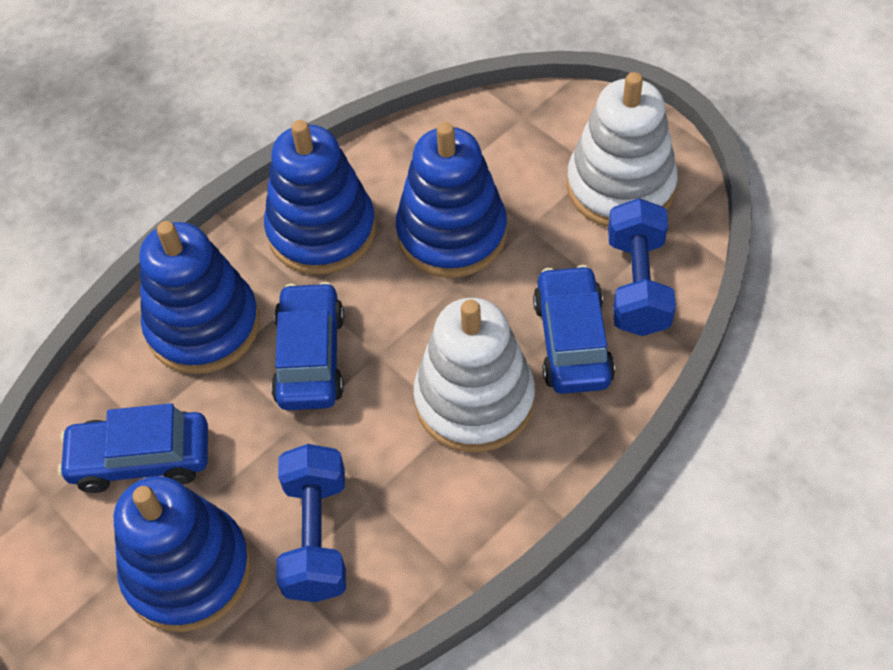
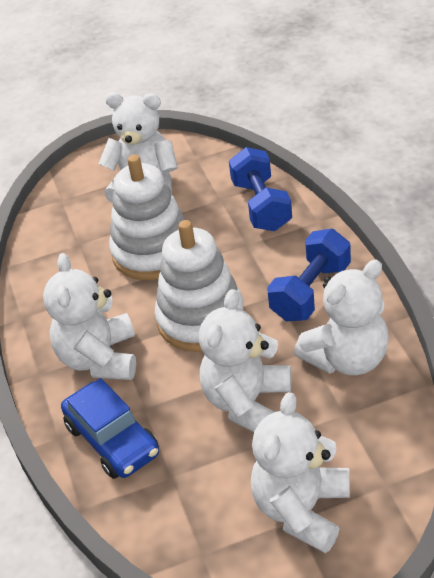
blue car: 3 -> 1
blue stacking toy: 4 -> 0
white teddy bear: 0 -> 5

